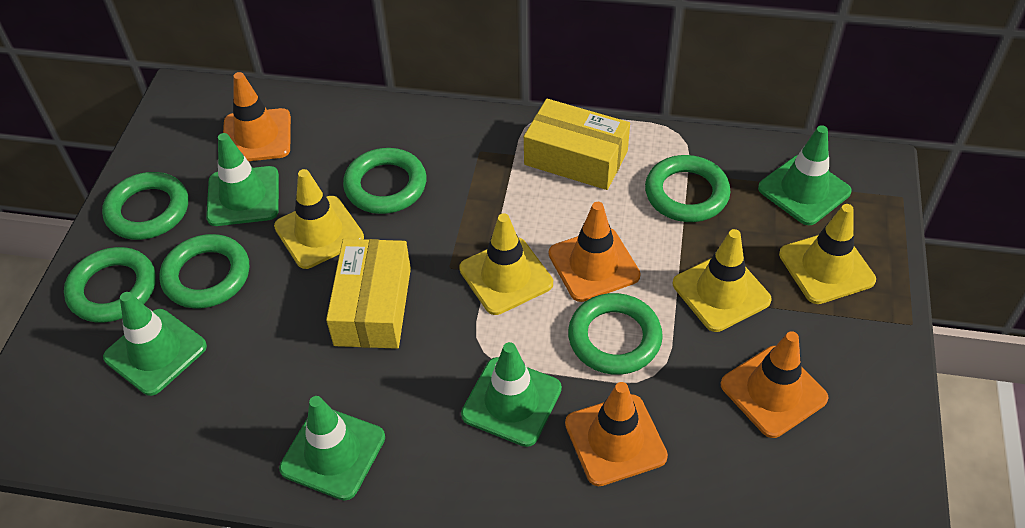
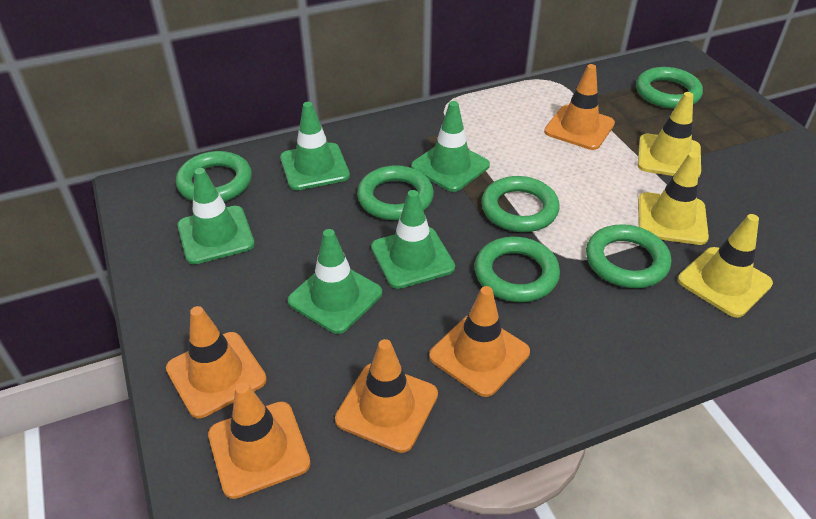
orange traffic cone: 4 -> 5
yellow box: 2 -> 0
yellow traffic cone: 4 -> 3

